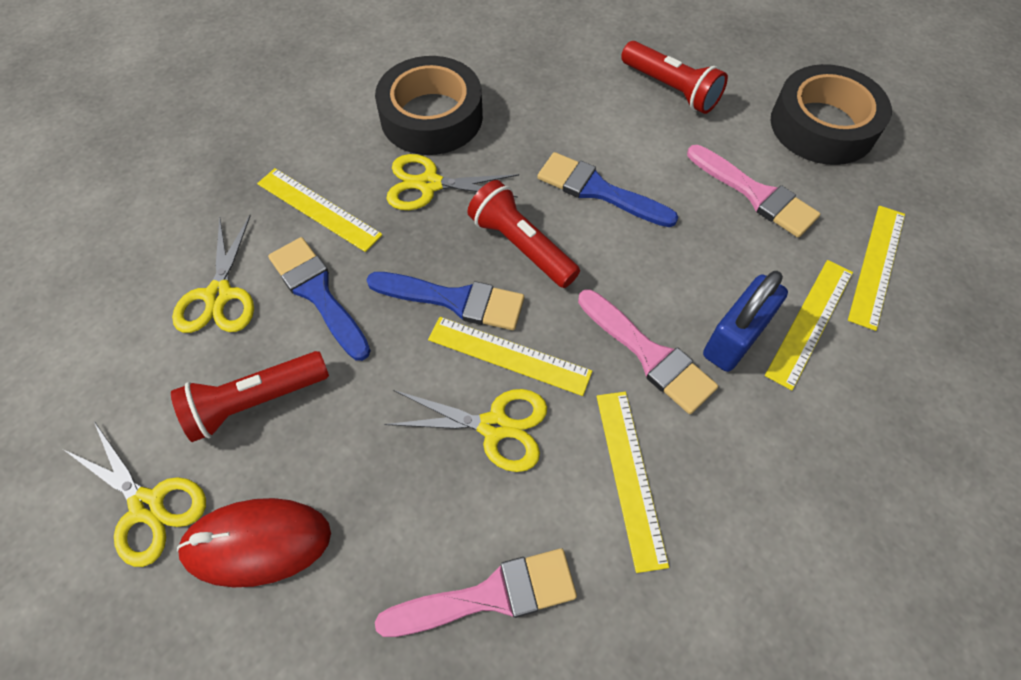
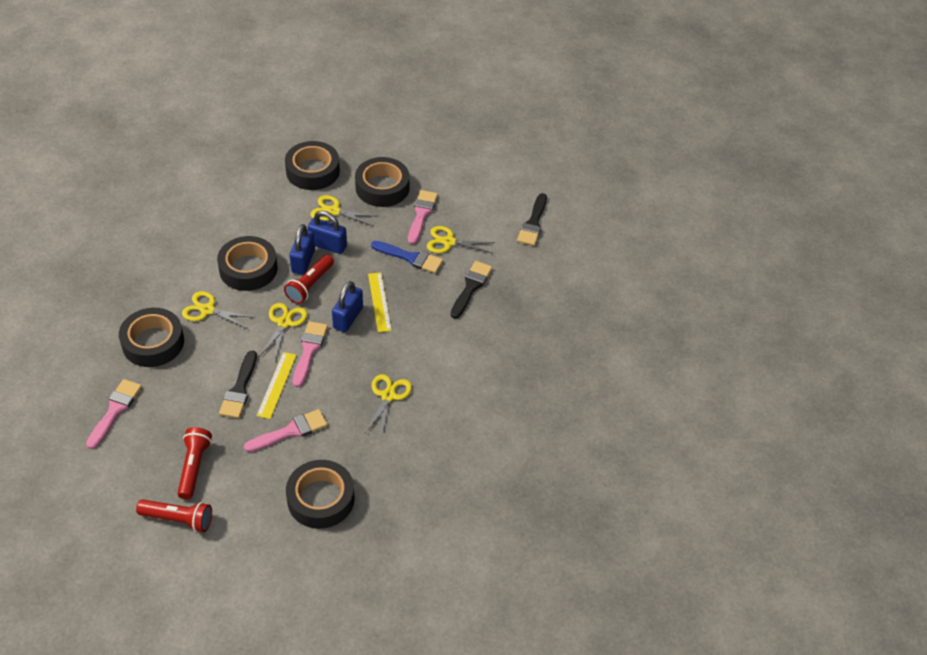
black brush: 0 -> 3
black tape: 2 -> 5
blue brush: 3 -> 1
blue padlock: 1 -> 3
pink brush: 3 -> 4
red mouse: 1 -> 0
yellow ruler: 5 -> 2
yellow scissors: 4 -> 5

